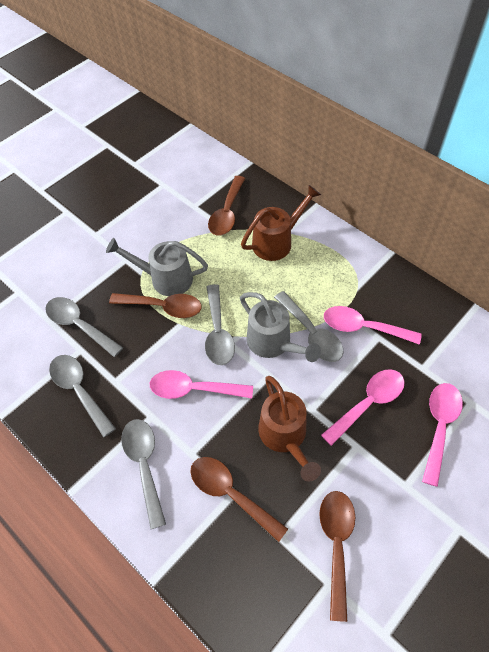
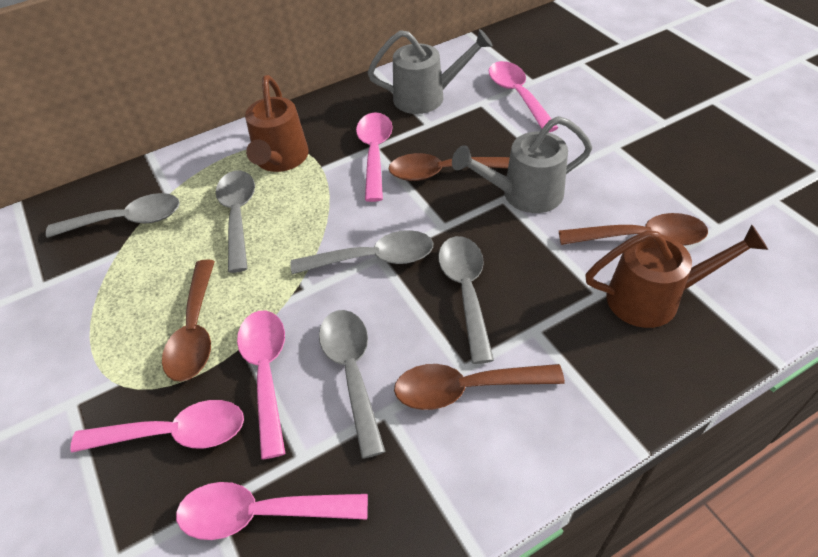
pink spoon: 4 -> 5

